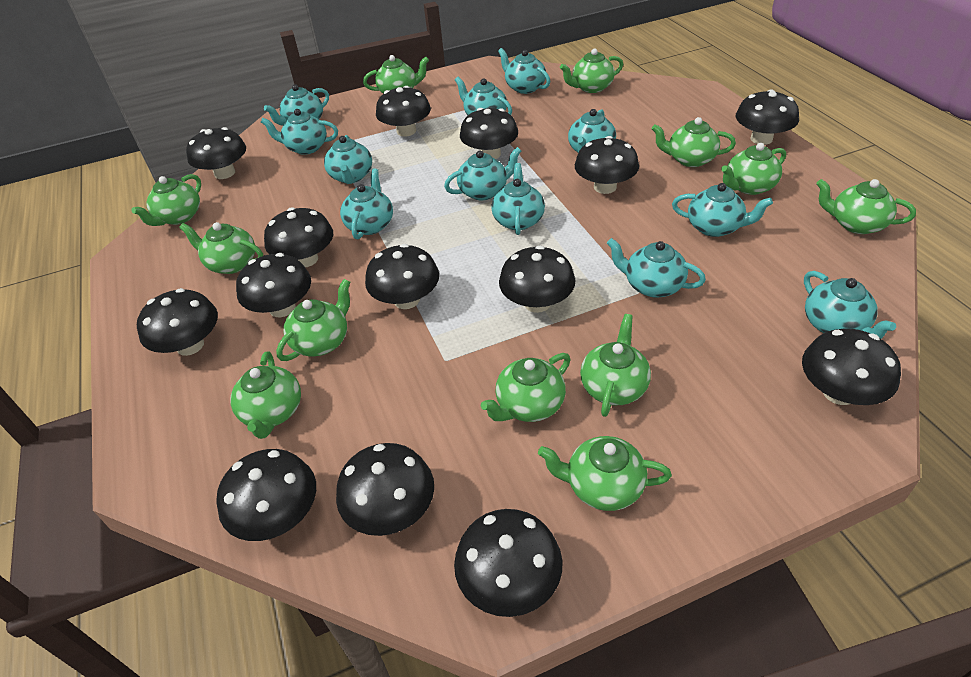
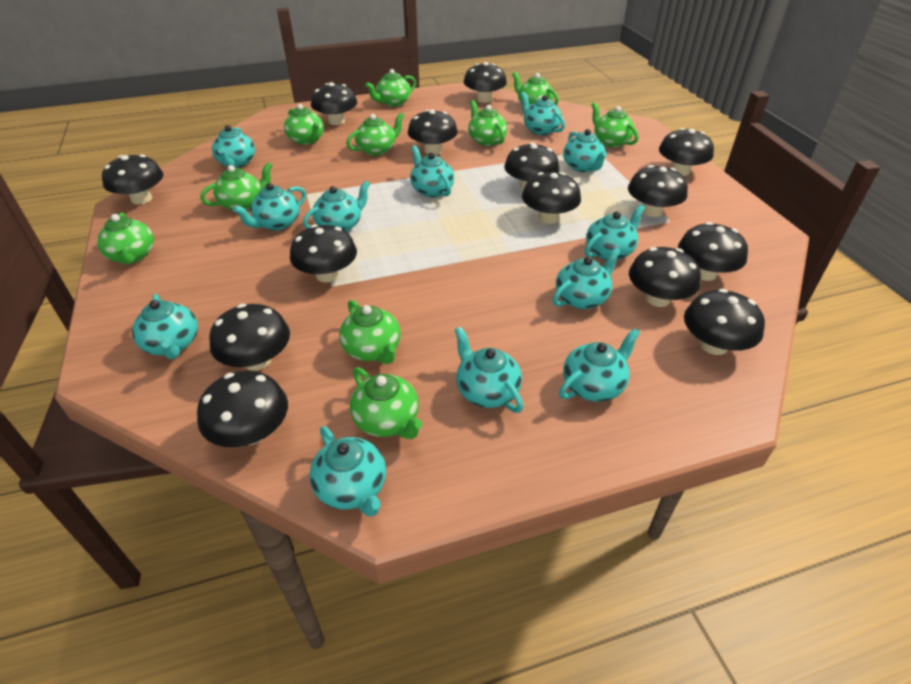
green teapot: 12 -> 10

